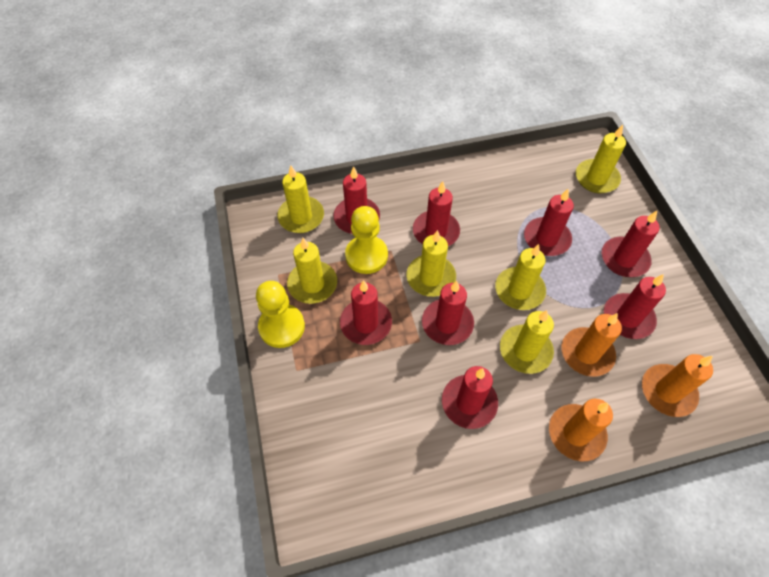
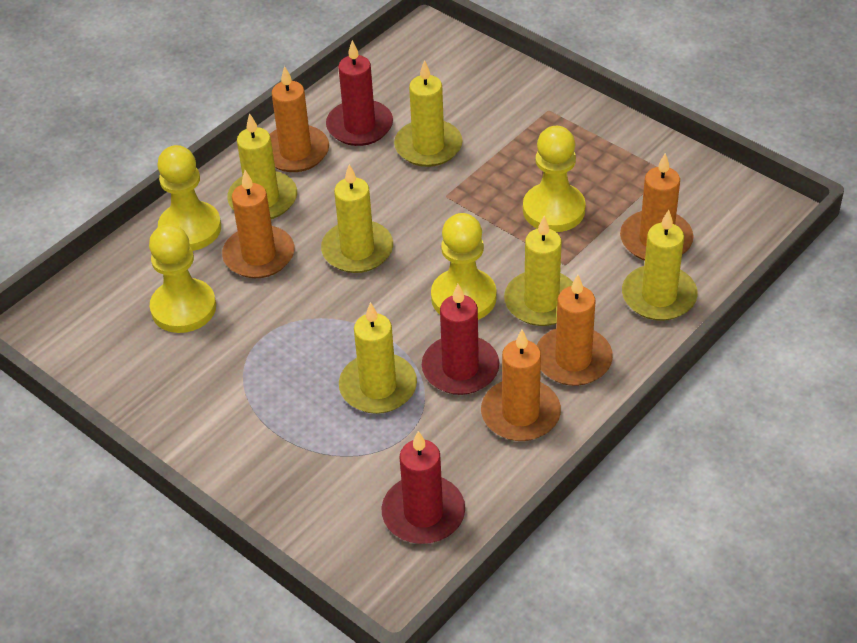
orange candle: 3 -> 5
red candle: 8 -> 3
yellow pawn: 2 -> 4

